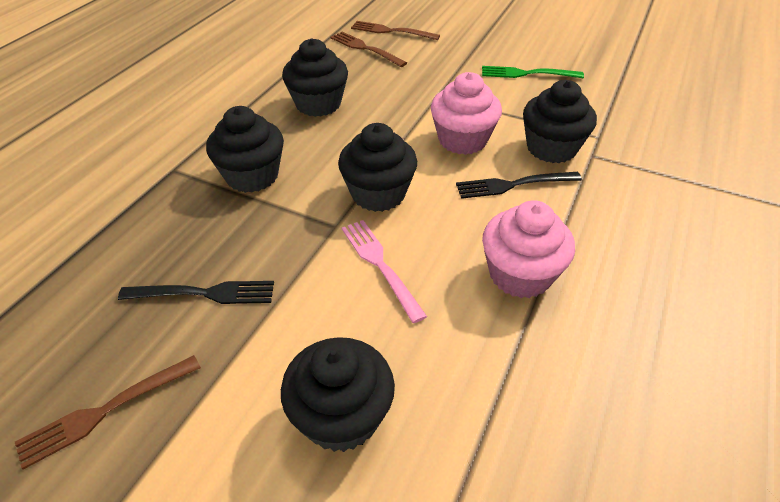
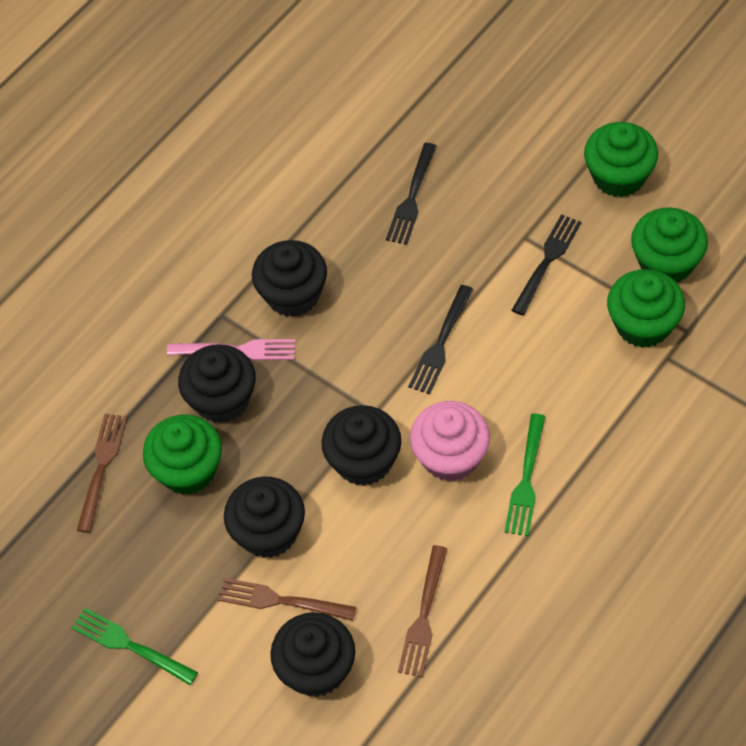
black fork: 2 -> 3
green cupcake: 0 -> 4
green fork: 1 -> 2
pink cupcake: 2 -> 1

